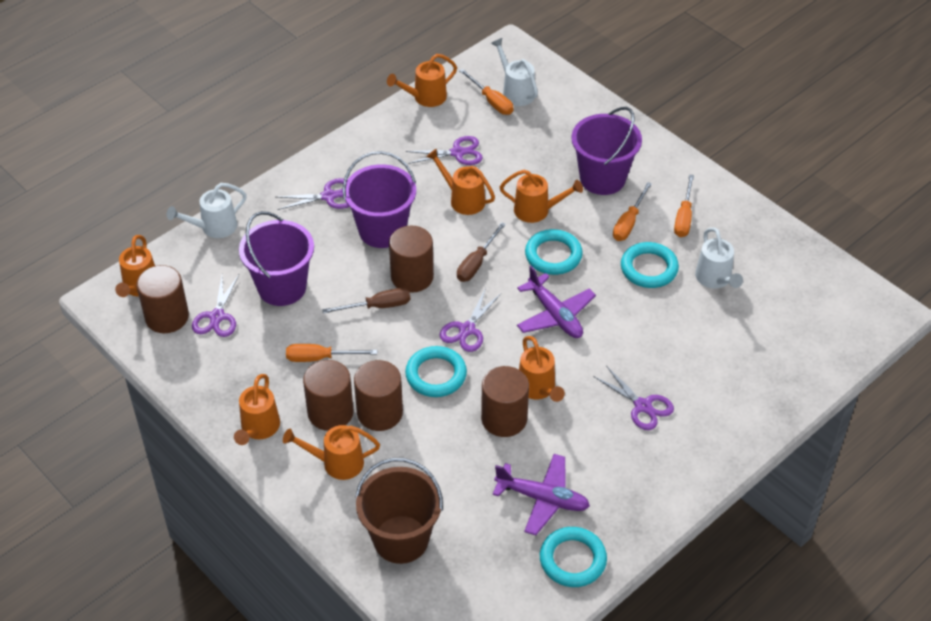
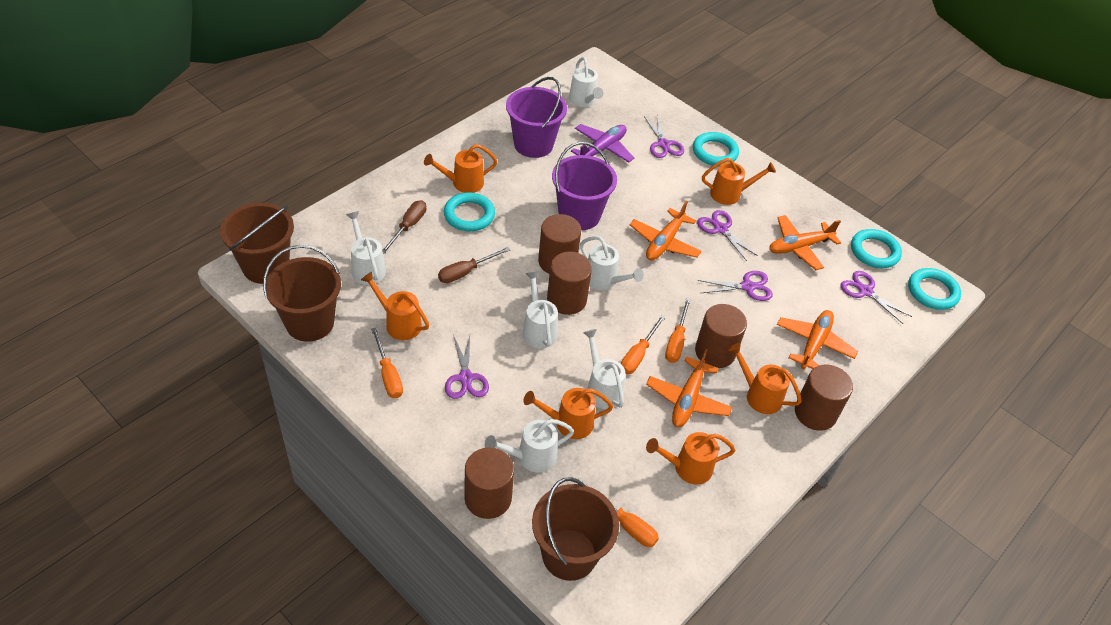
brown bucket: 1 -> 3
orange plane: 0 -> 4
orange watering can: 7 -> 6
purple bucket: 3 -> 2
purple plane: 2 -> 1
white watering can: 3 -> 6

